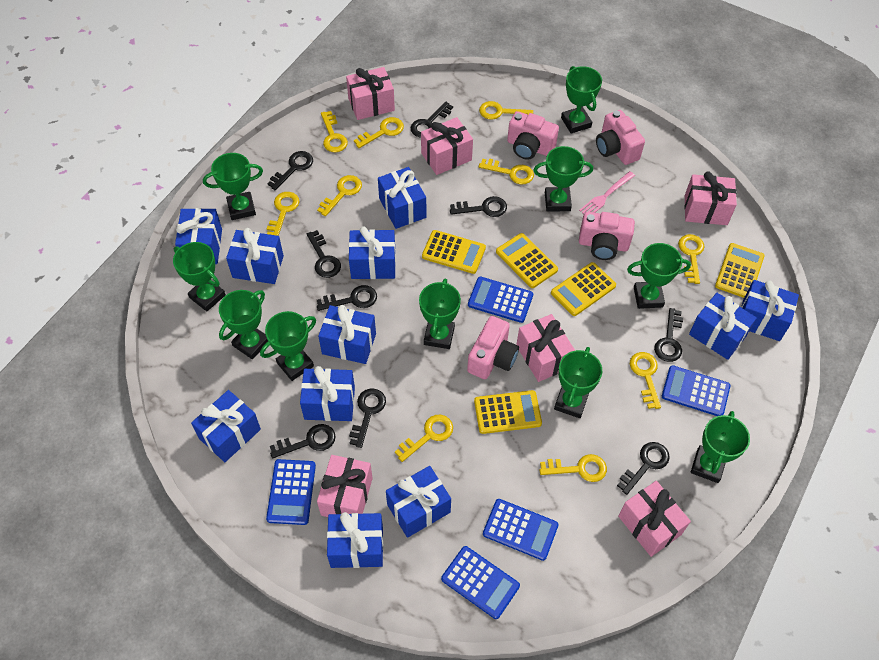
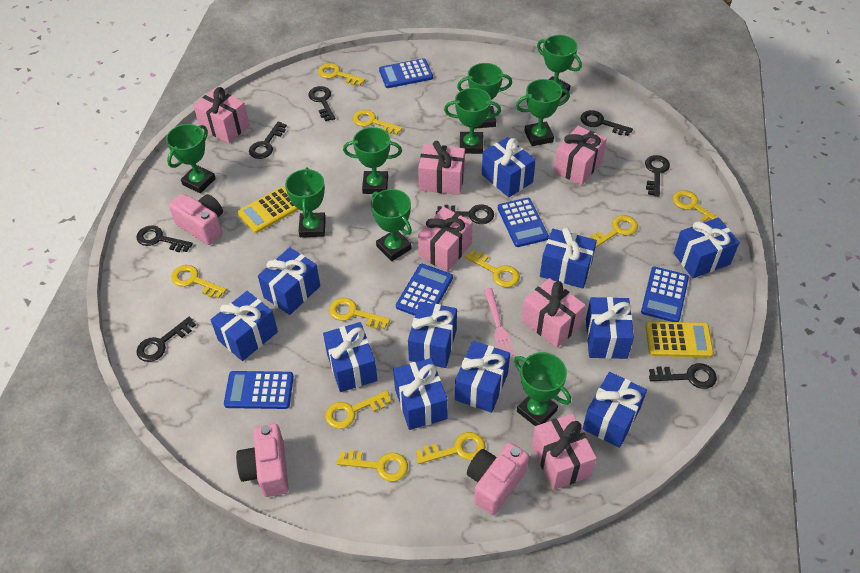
black key: 9 -> 8
green trophy: 10 -> 9
pink camera: 4 -> 3
yellow calculator: 5 -> 2

